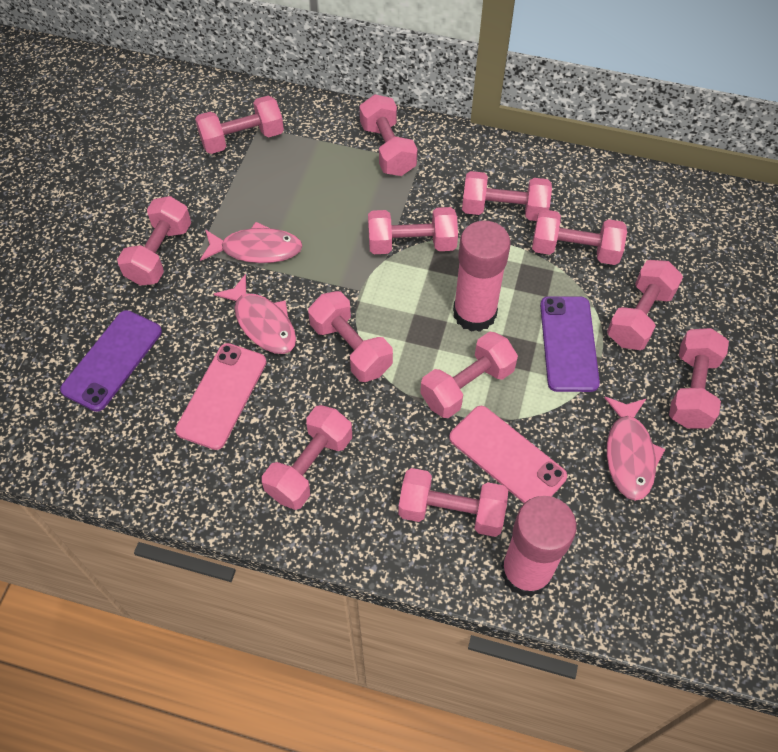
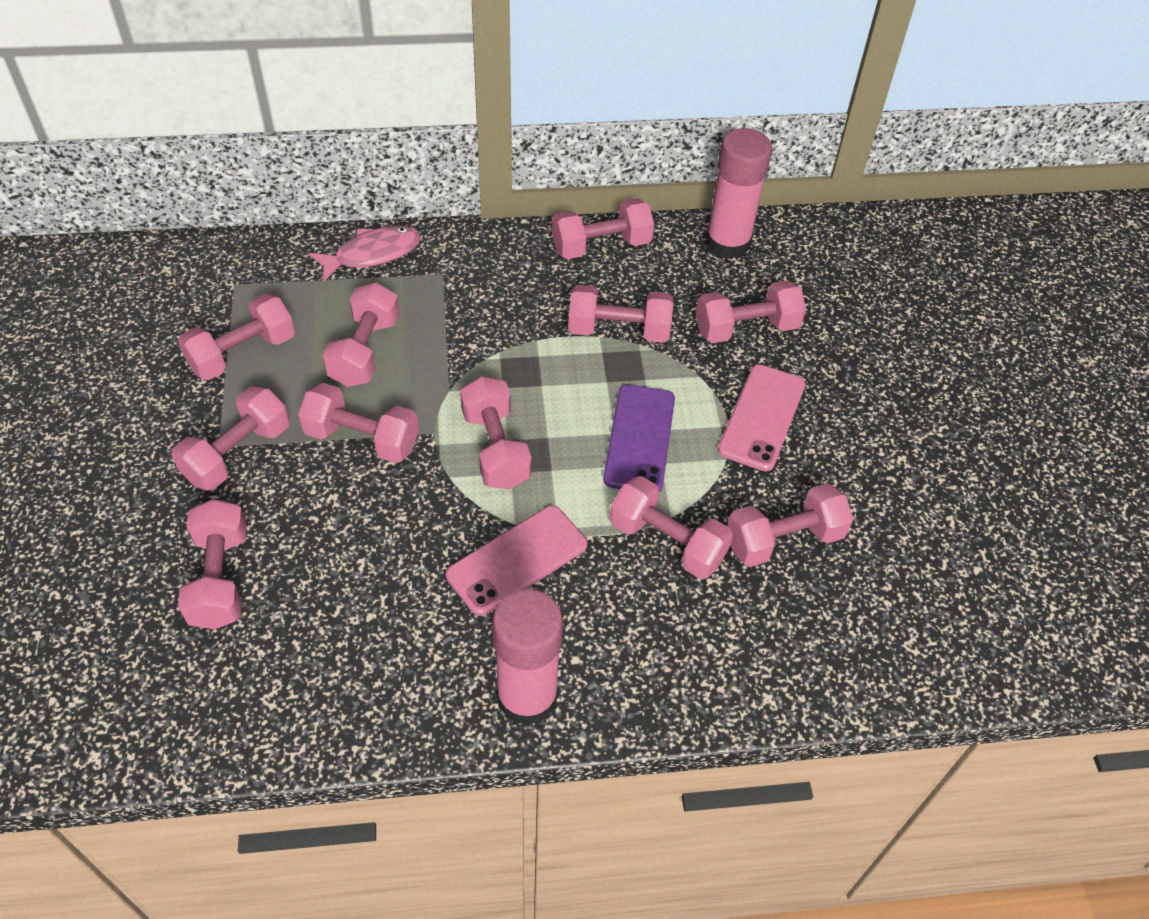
pink dumbbell: 12 -> 11
pink fish: 3 -> 1
purple phone: 2 -> 1

